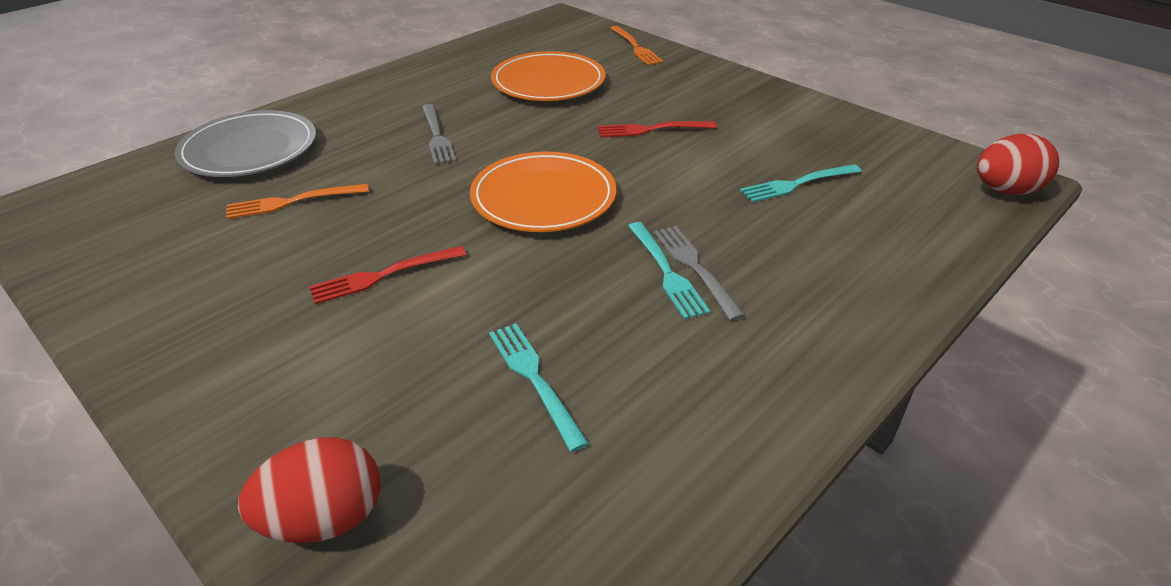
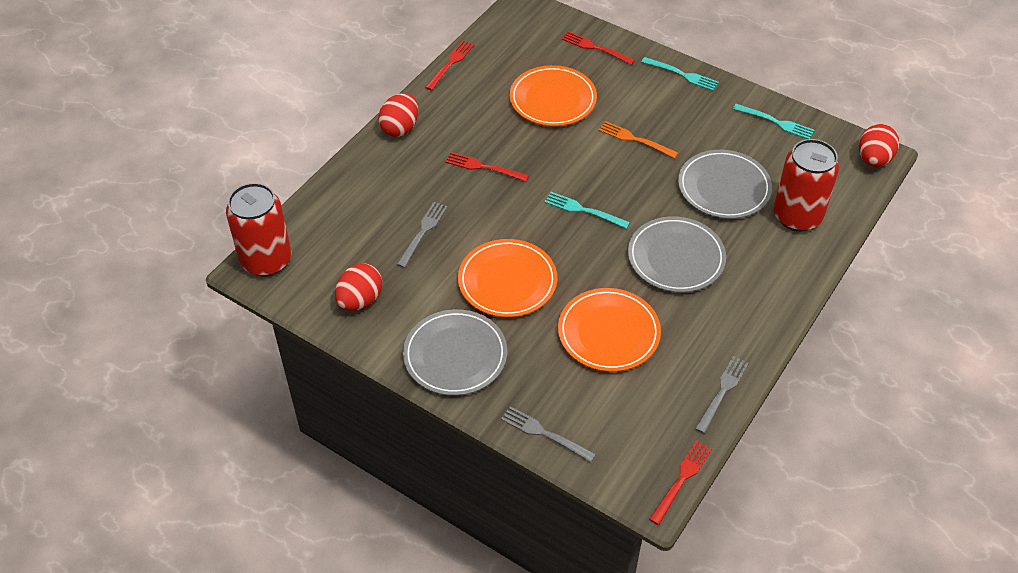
grey fork: 2 -> 3
grey plate: 1 -> 3
orange fork: 2 -> 1
orange plate: 2 -> 3
red can: 0 -> 2
red egg: 2 -> 3
red fork: 2 -> 4

